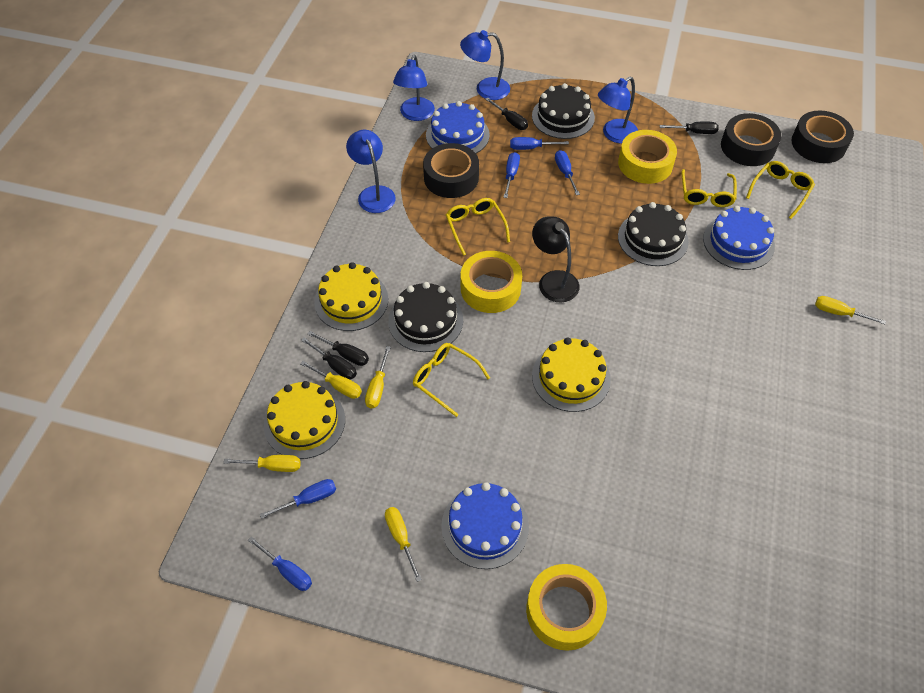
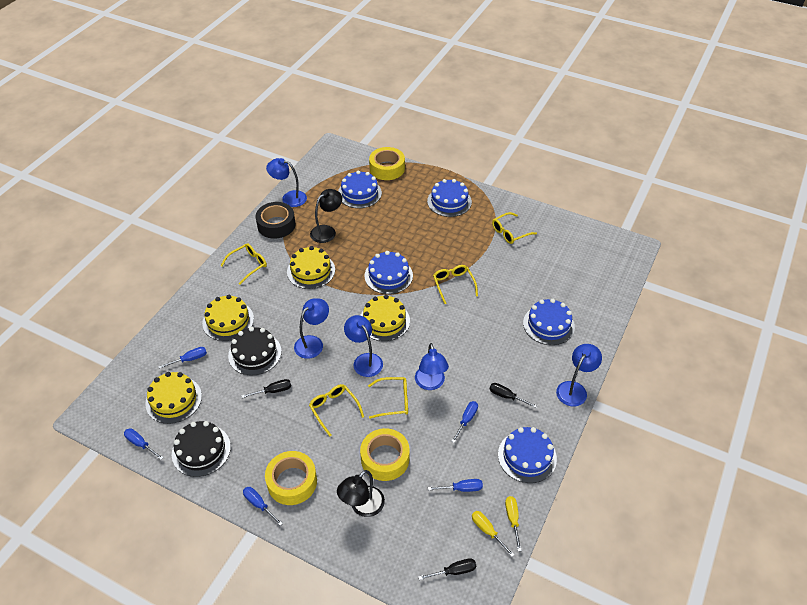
black cake: 3 -> 2
black lamp: 1 -> 2
black screwdriver: 4 -> 3
black tape: 3 -> 1
blue cake: 3 -> 5
blue lamp: 4 -> 5
yellow cake: 3 -> 4
yellow glasses: 4 -> 5
yellow screwdriver: 5 -> 2

